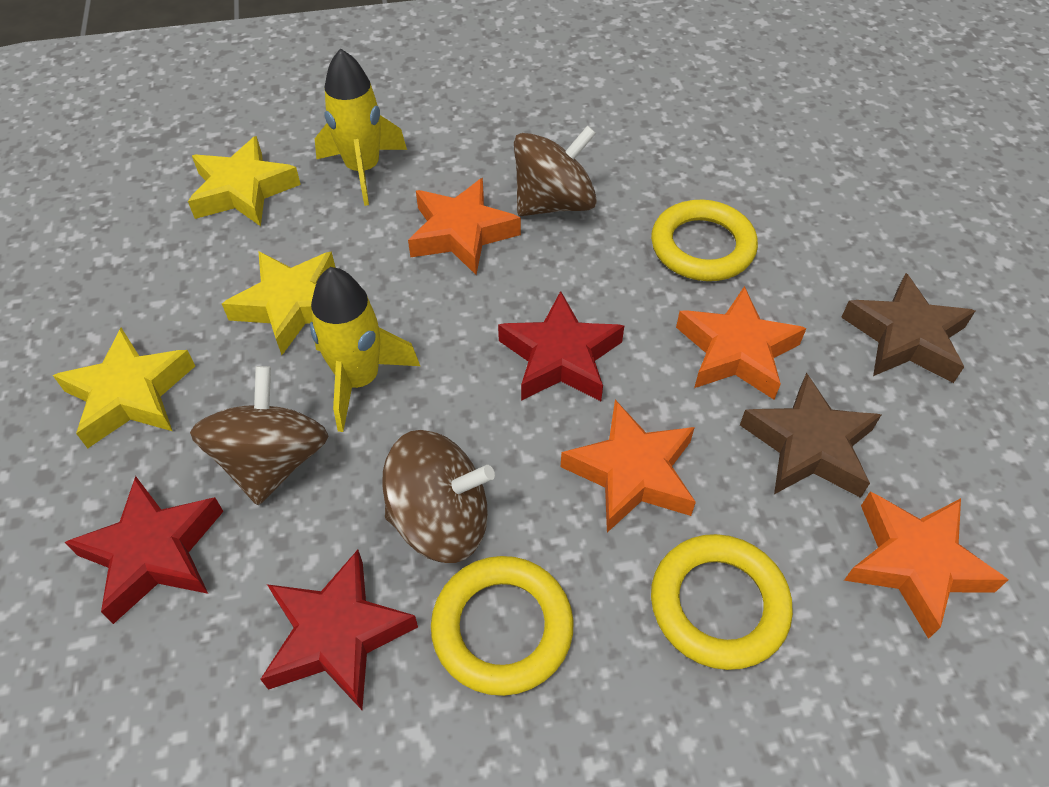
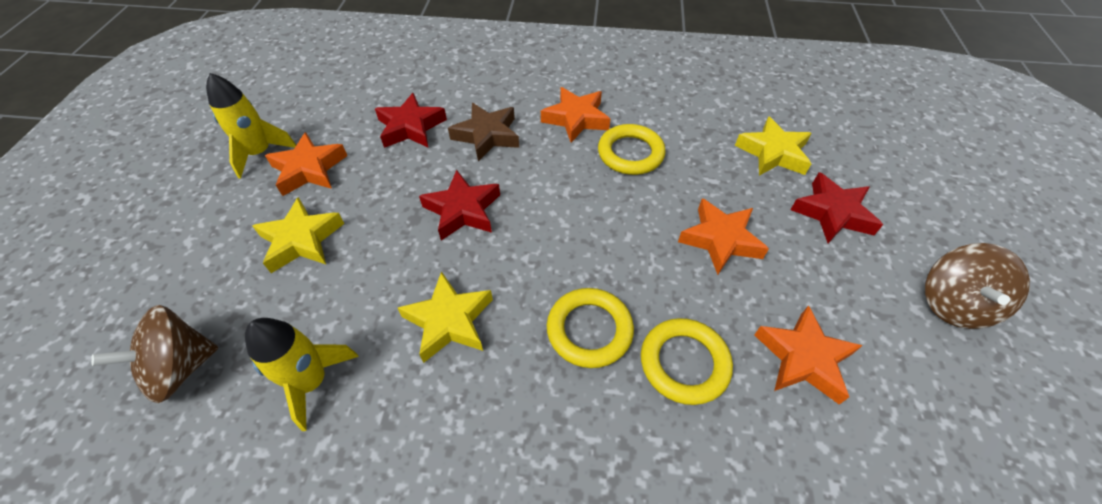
brown spinning top: 3 -> 2
brown star: 2 -> 1

